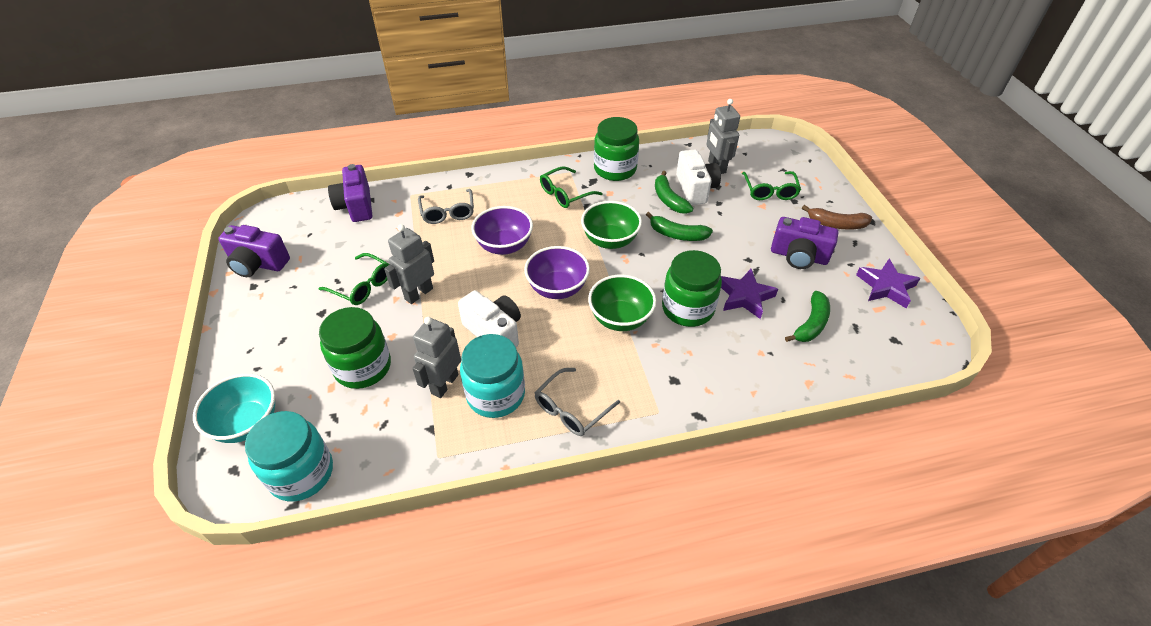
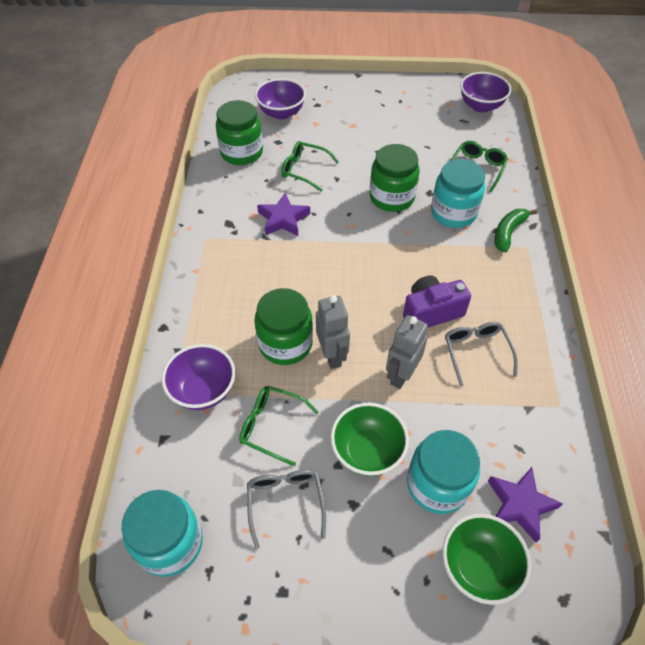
brown banana: 1 -> 0
green banana: 3 -> 1
grey robot: 3 -> 2
purple bowl: 2 -> 3
purple camera: 3 -> 1
turquoise bowl: 1 -> 0
turquoise jar: 2 -> 3
white camera: 2 -> 0

